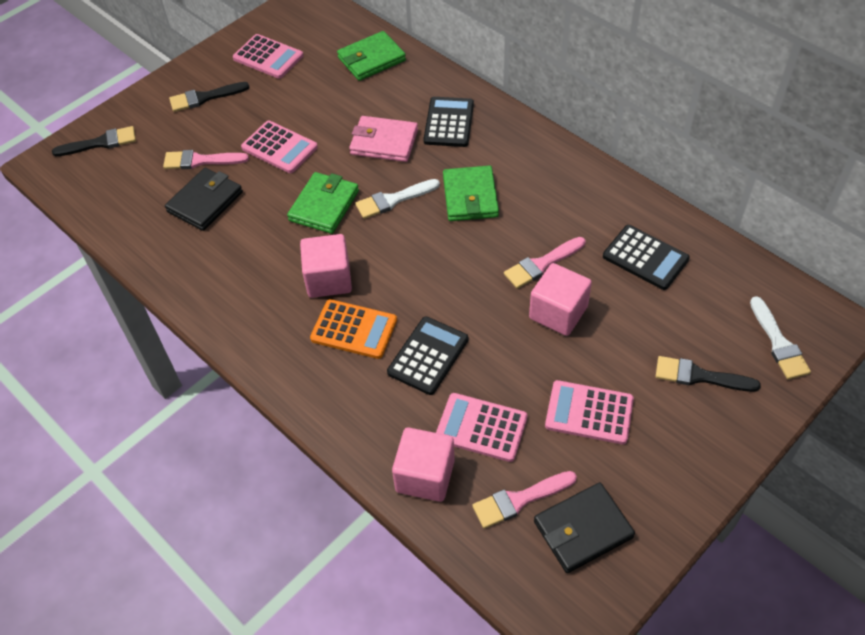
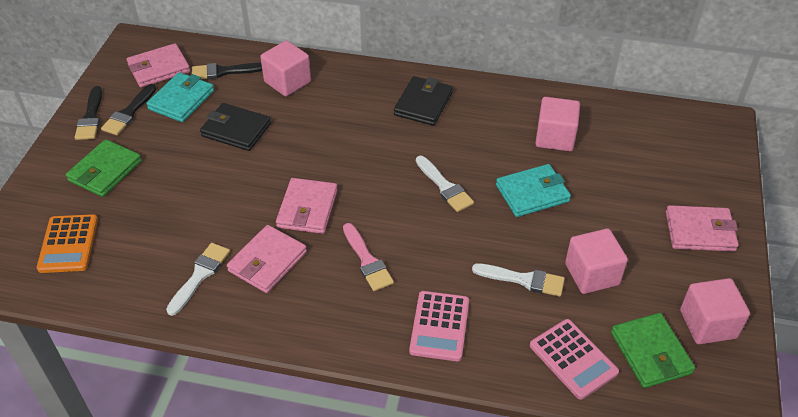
black calculator: 3 -> 0
green wallet: 3 -> 2
pink brush: 3 -> 1
pink calculator: 4 -> 2
pink cube: 3 -> 4
pink wallet: 1 -> 4
turquoise wallet: 0 -> 2
white brush: 2 -> 3

